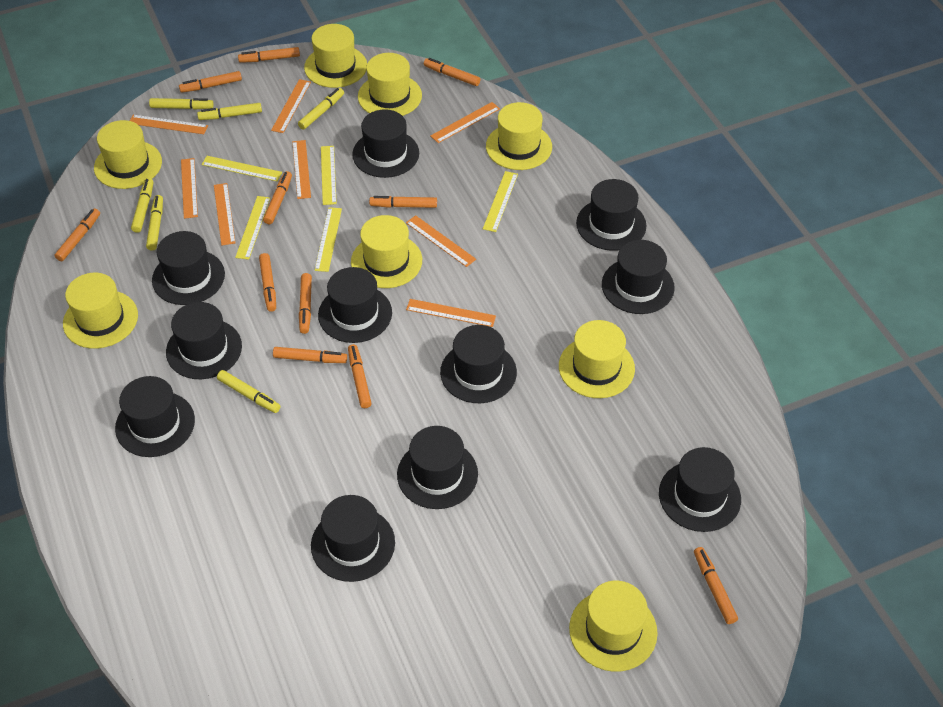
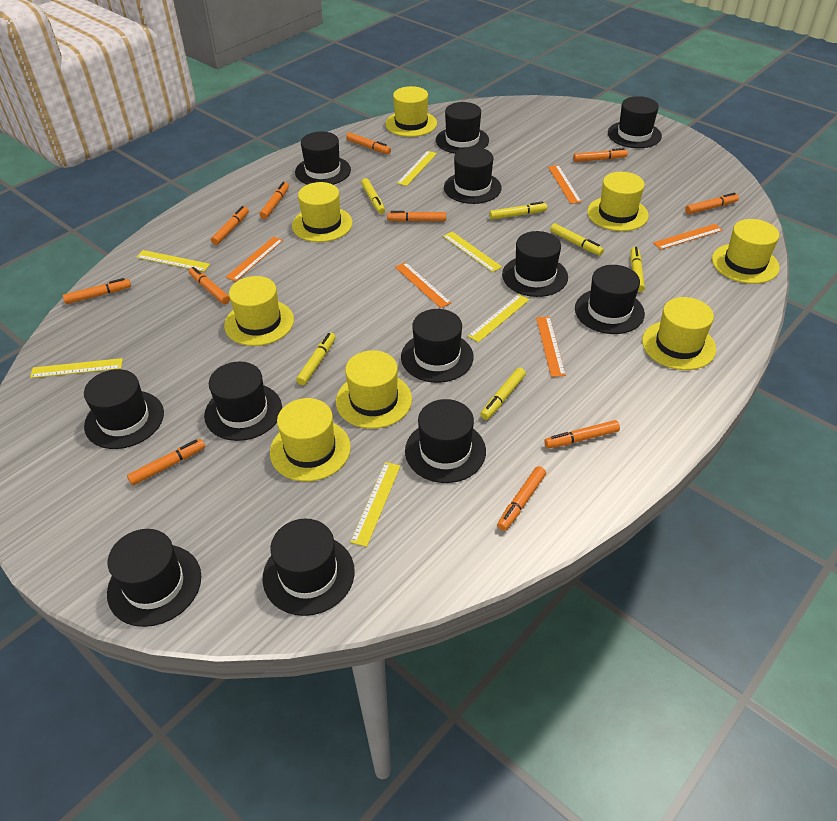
black hat: 11 -> 12
orange ruler: 8 -> 5
yellow ruler: 5 -> 6

